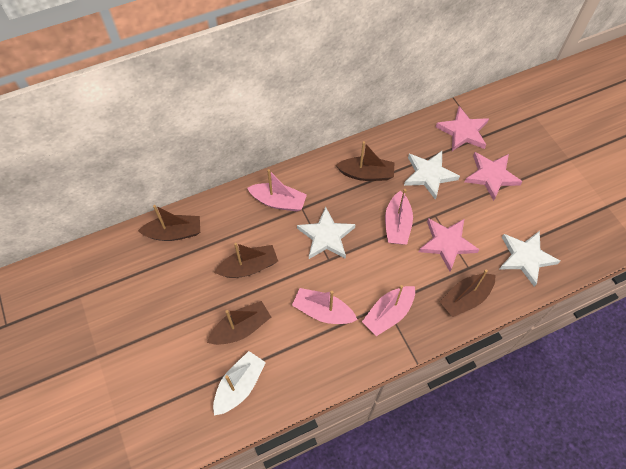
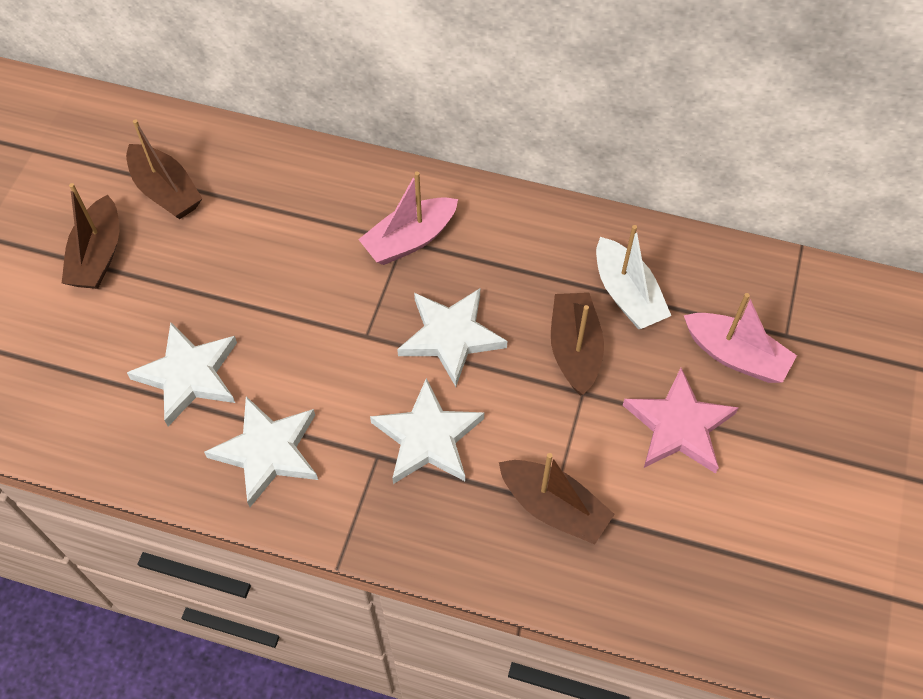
brown boat: 5 -> 4
pink boat: 4 -> 2
pink star: 3 -> 1
white star: 3 -> 4

